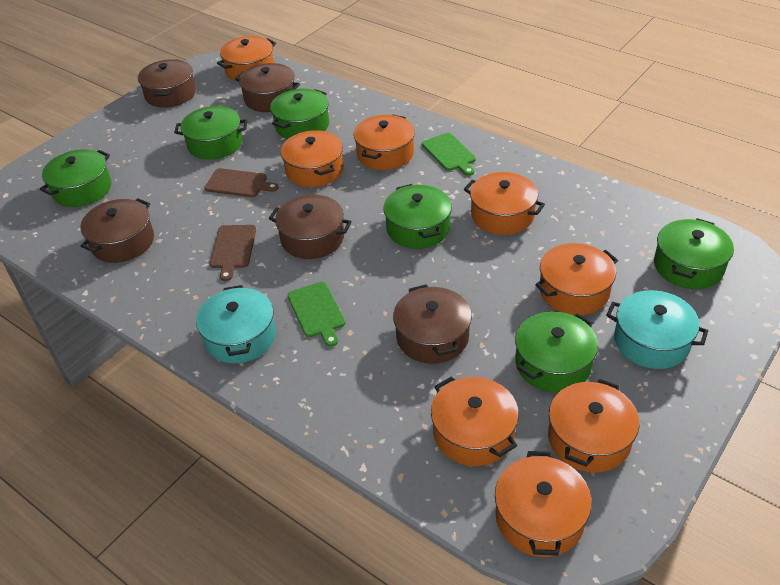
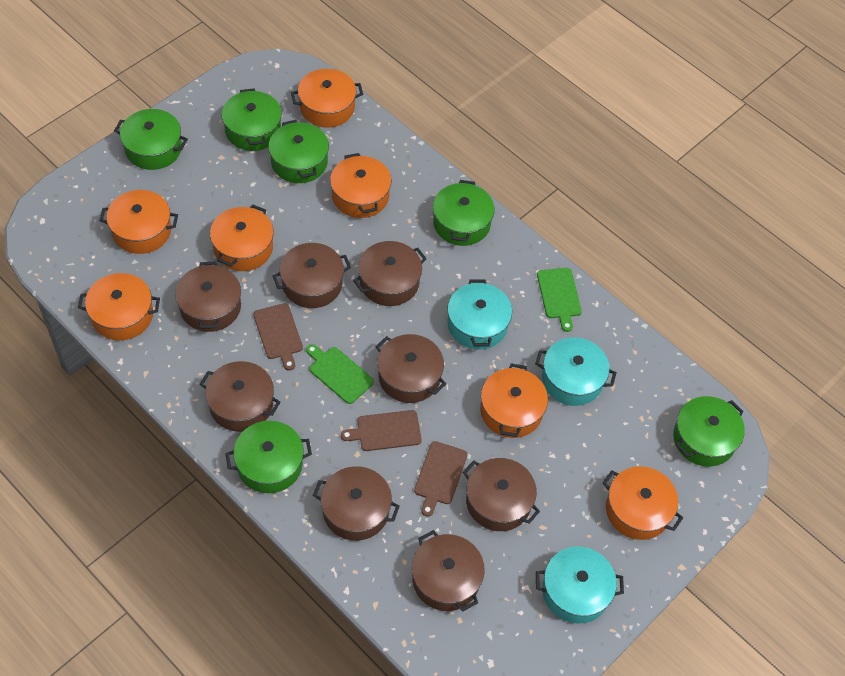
brown cutting board: 2 -> 3
brown pot: 5 -> 8
orange pot: 8 -> 7
turquoise pot: 2 -> 3

